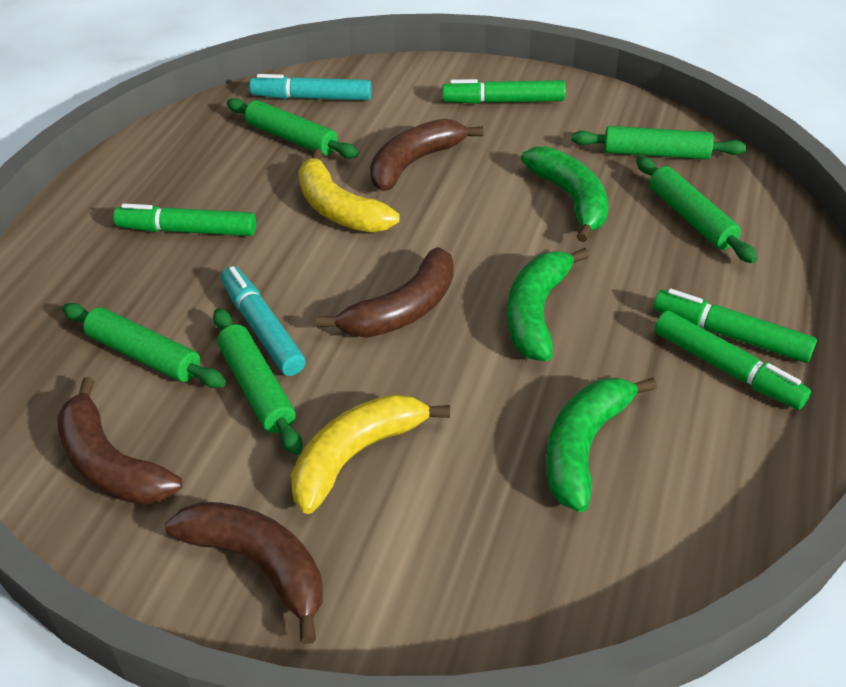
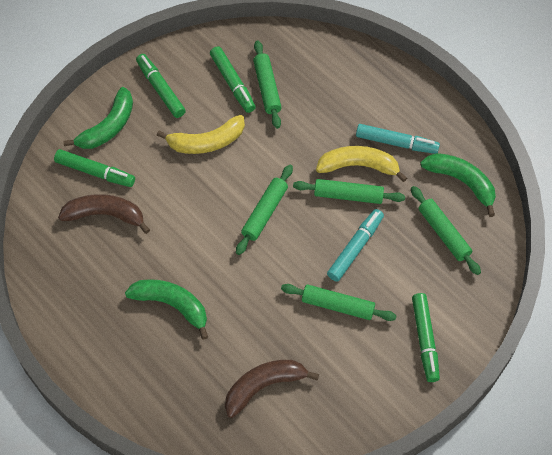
brown banana: 4 -> 2

